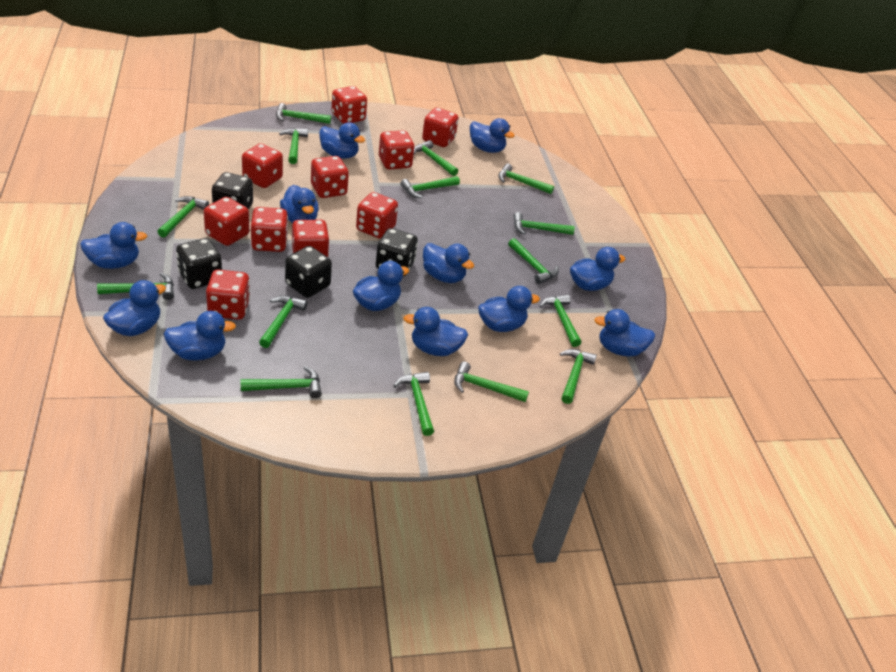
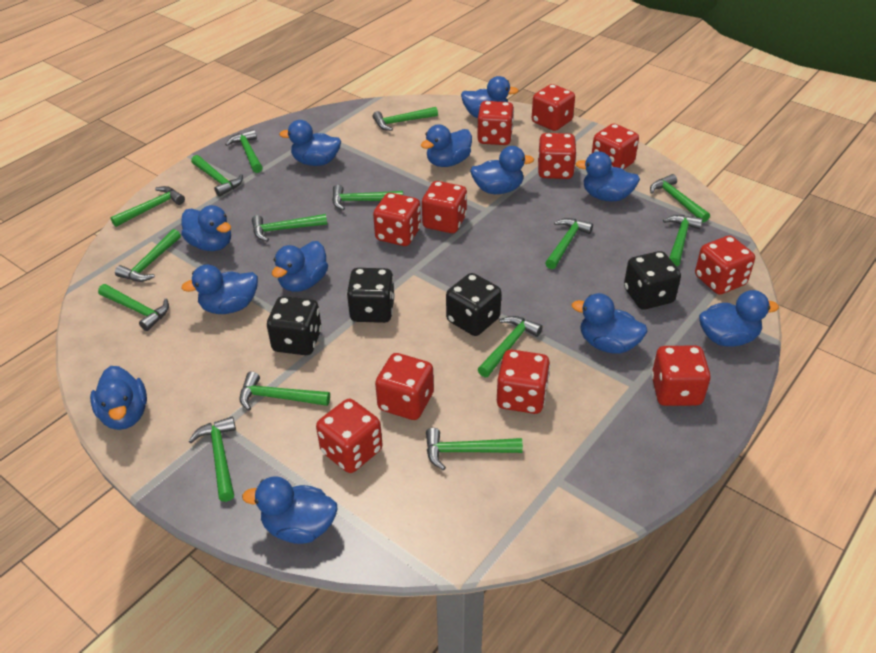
red dice: 10 -> 11

